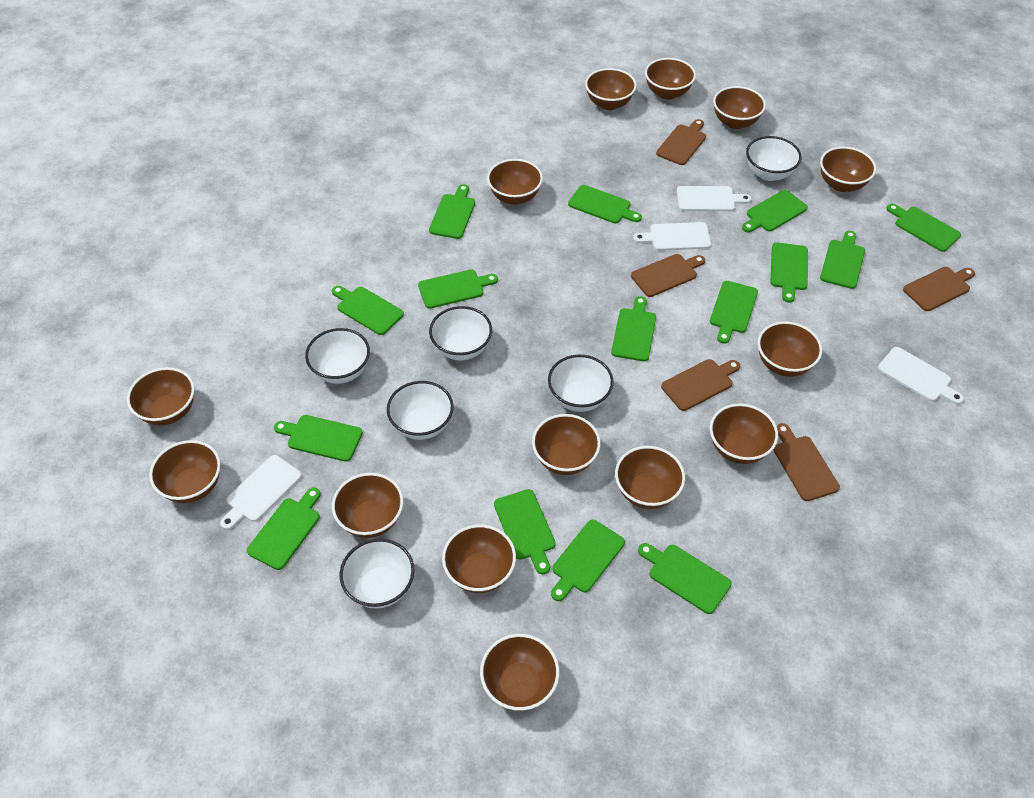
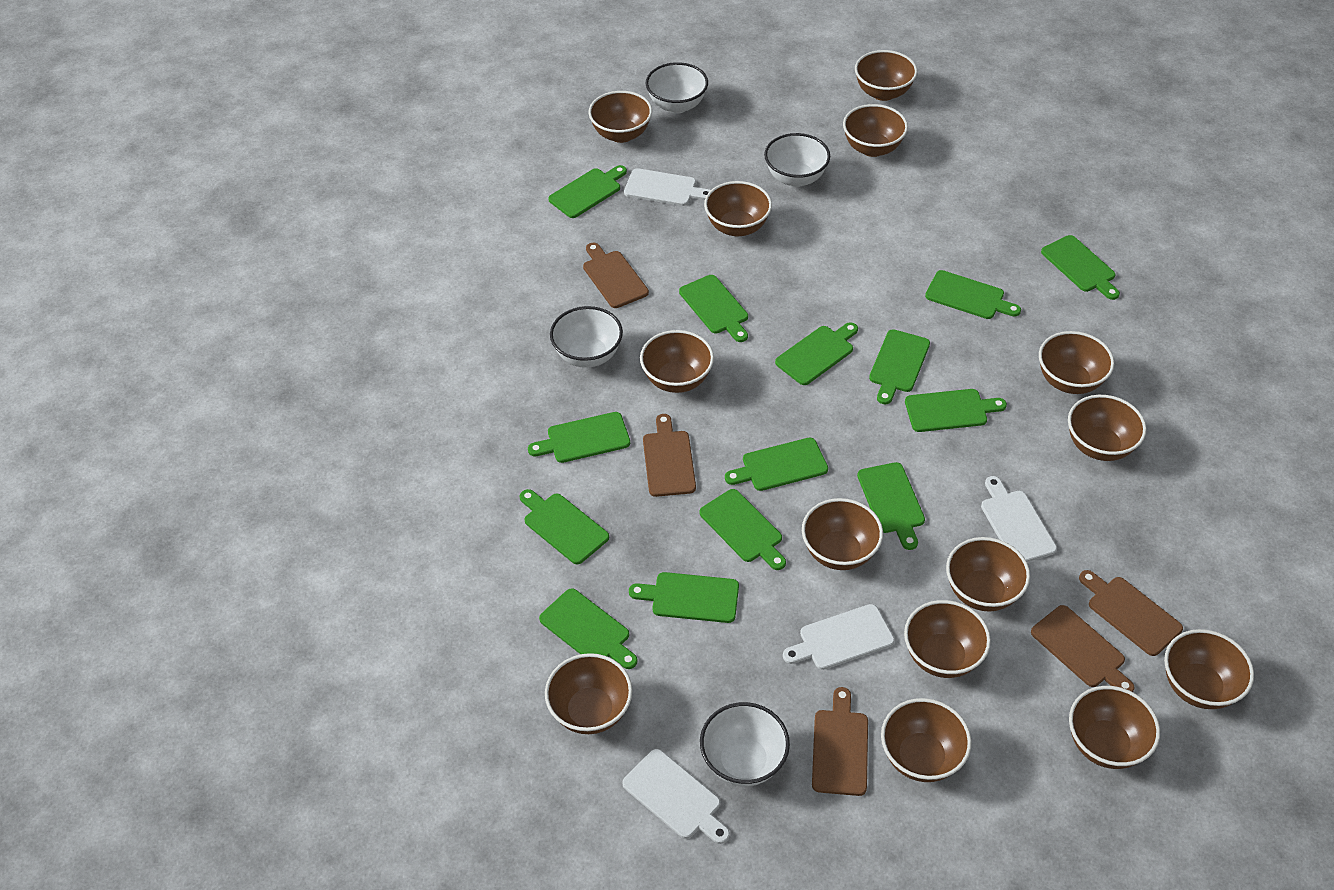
green cutting board: 15 -> 14
white bowl: 6 -> 4

